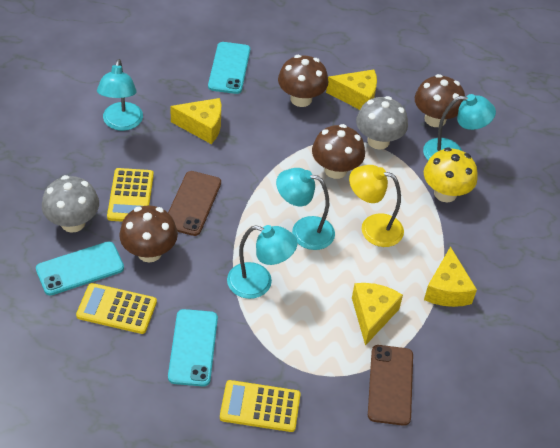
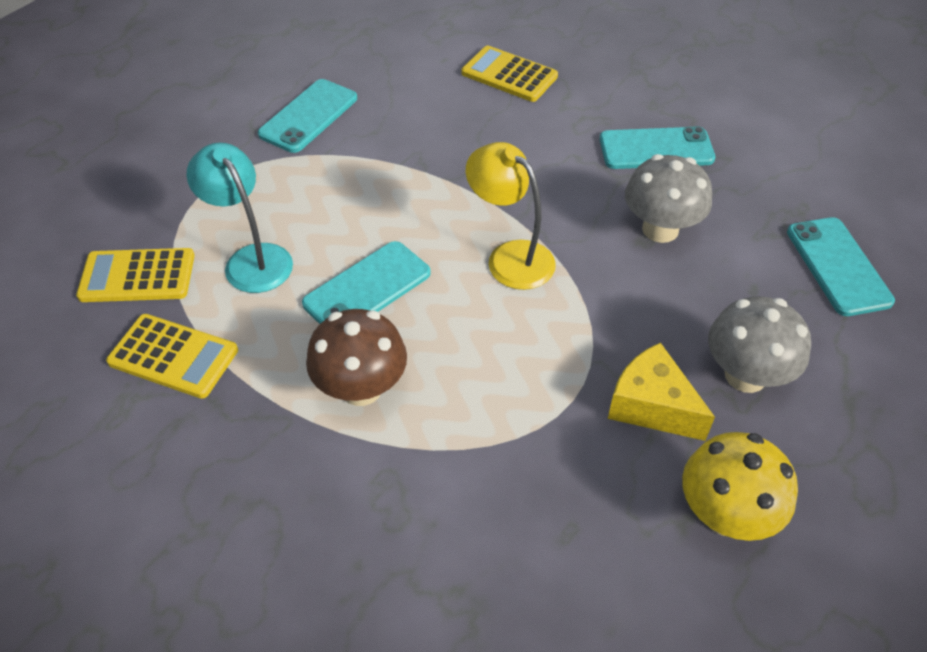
brown mushroom: 4 -> 1
brown phone: 2 -> 0
turquoise lamp: 4 -> 1
turquoise phone: 3 -> 4
yellow cheese: 4 -> 1

